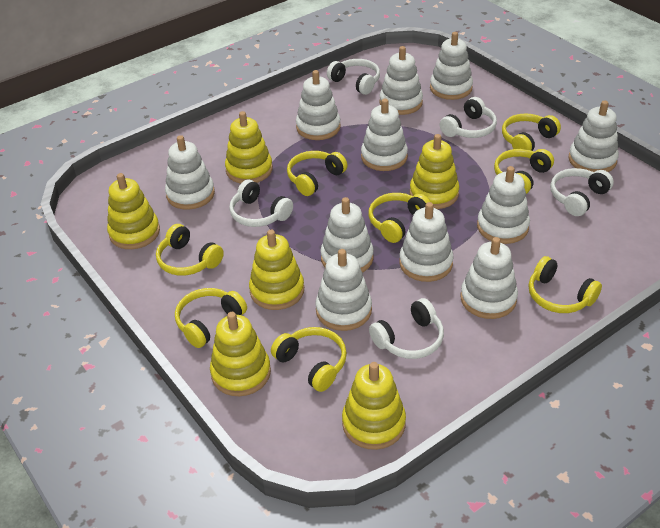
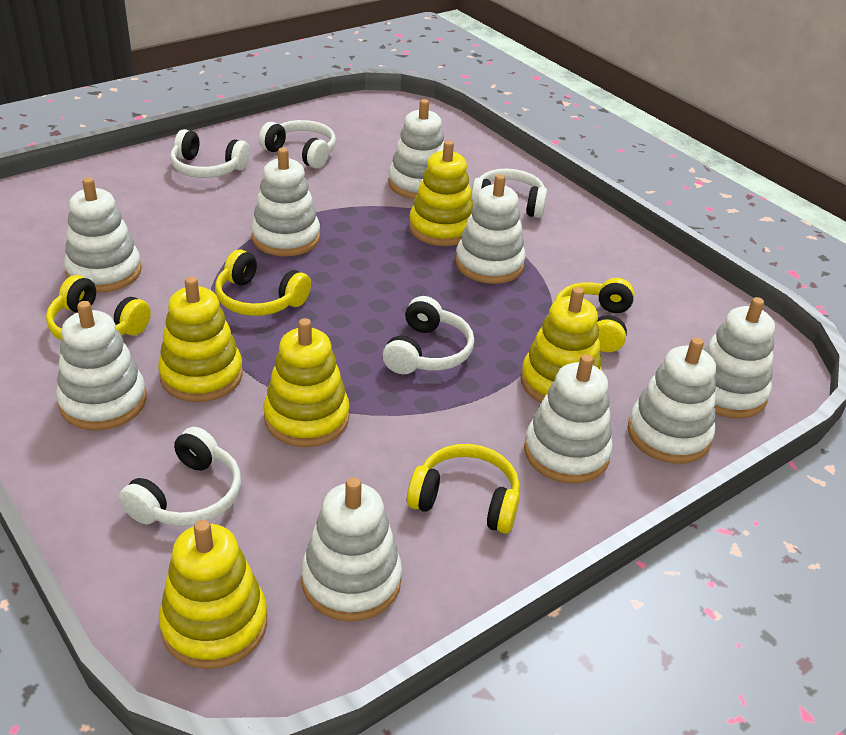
white stacking toy: 11 -> 9
yellow headphones: 8 -> 4
yellow stacking toy: 6 -> 5

